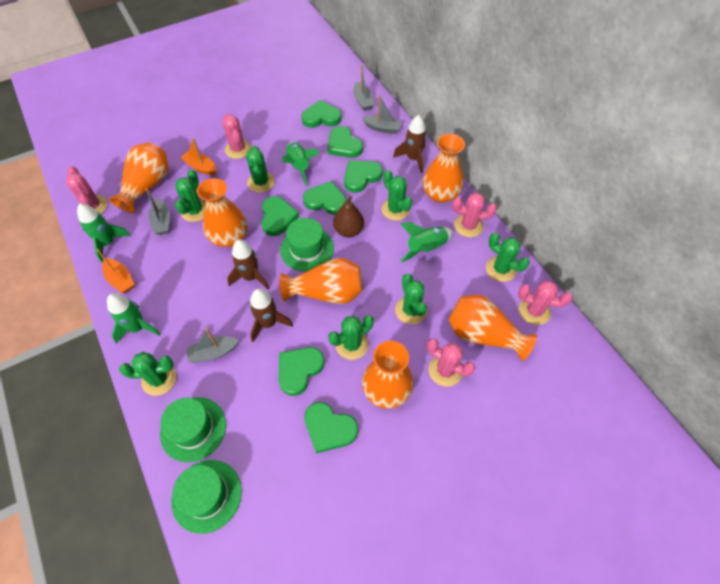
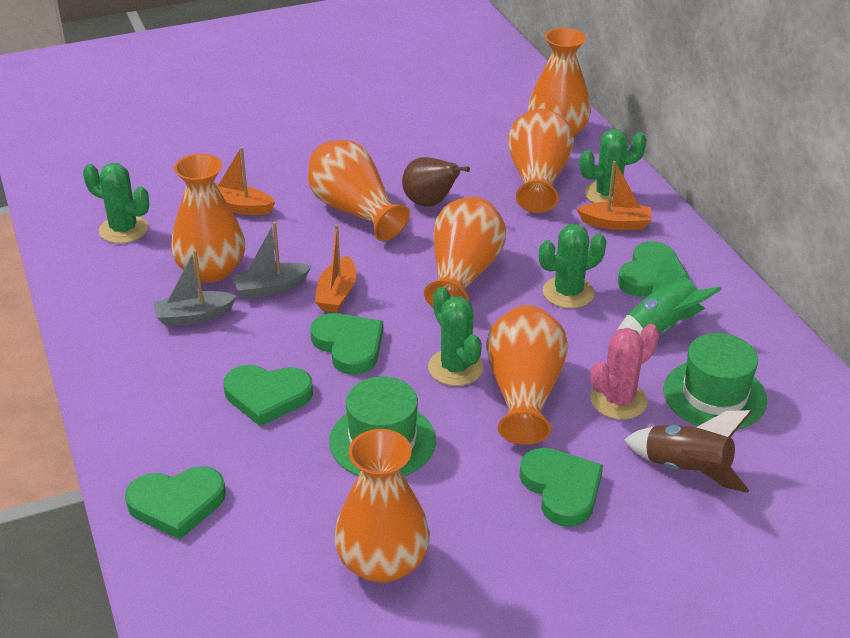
brown rocket: 3 -> 1
green cactus: 7 -> 4
green hat: 3 -> 2
green heart: 7 -> 5
green rocket: 4 -> 1
grey boat: 4 -> 2
orange boat: 2 -> 3
orange vase: 6 -> 7
pink cactus: 5 -> 1

